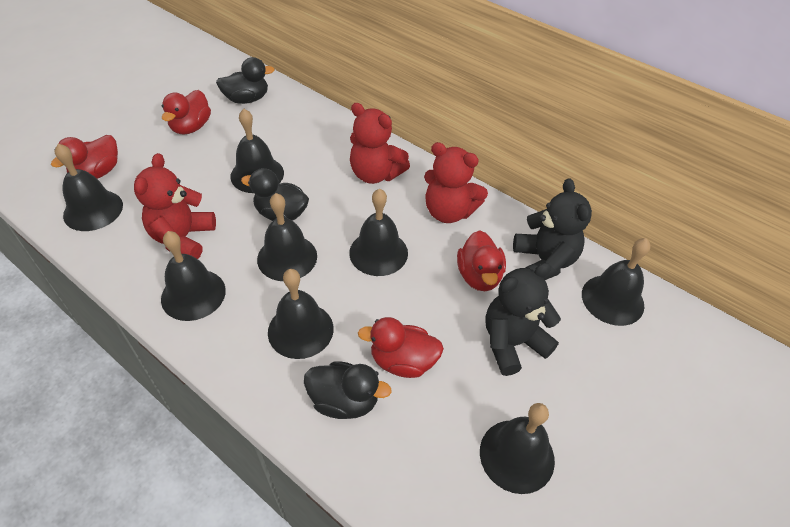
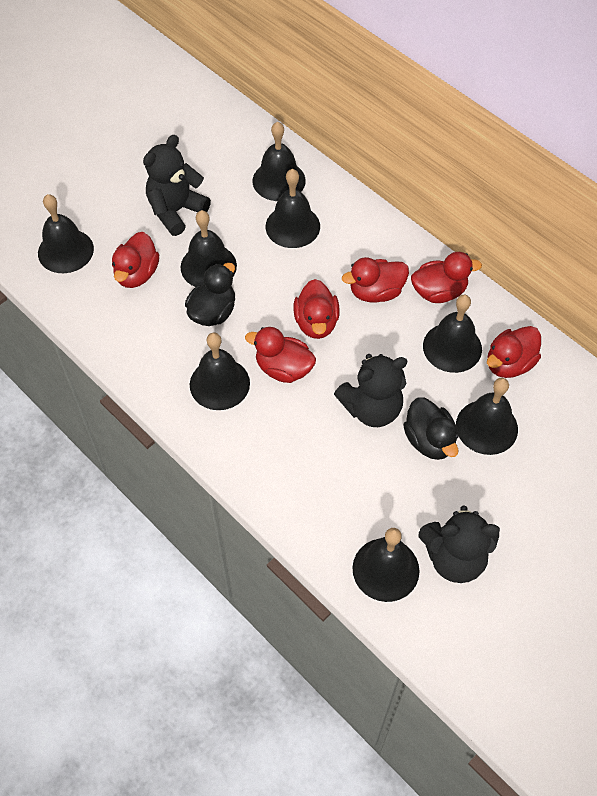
black duck: 3 -> 2
black teddy bear: 2 -> 3
red duck: 4 -> 6
red teddy bear: 3 -> 0

